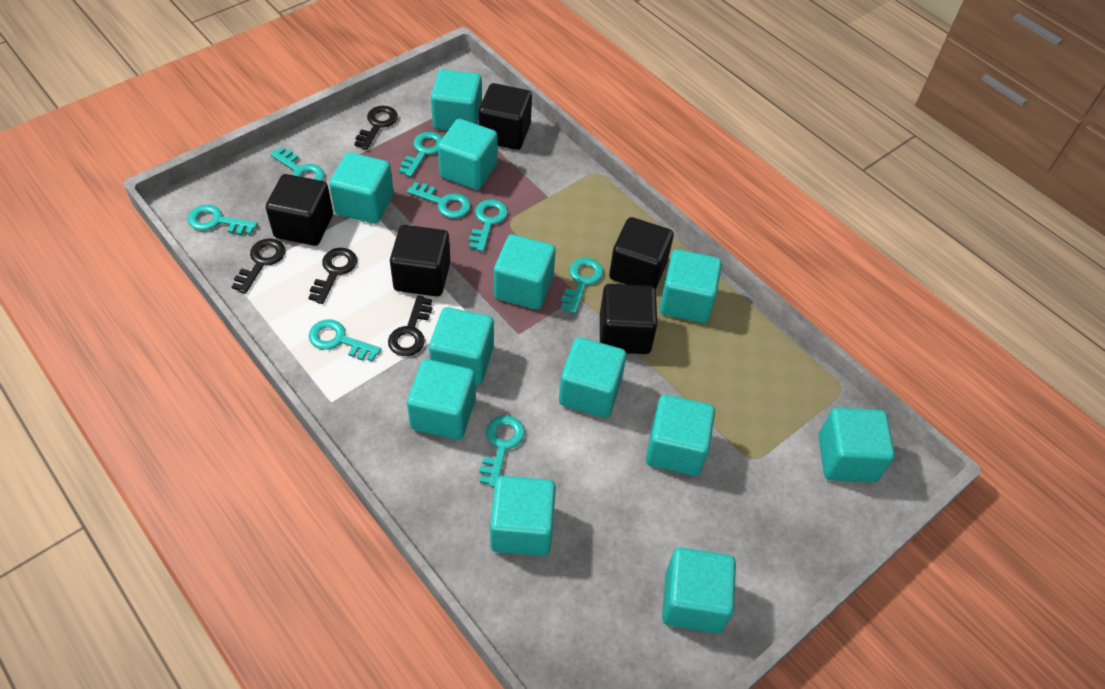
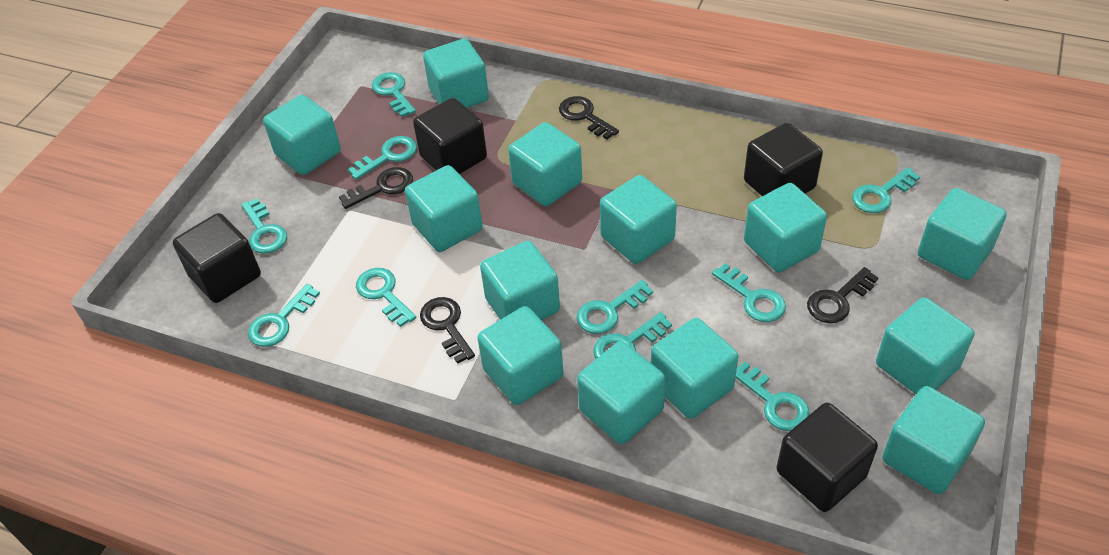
black cube: 5 -> 4
turquoise cube: 12 -> 13
turquoise key: 8 -> 10

